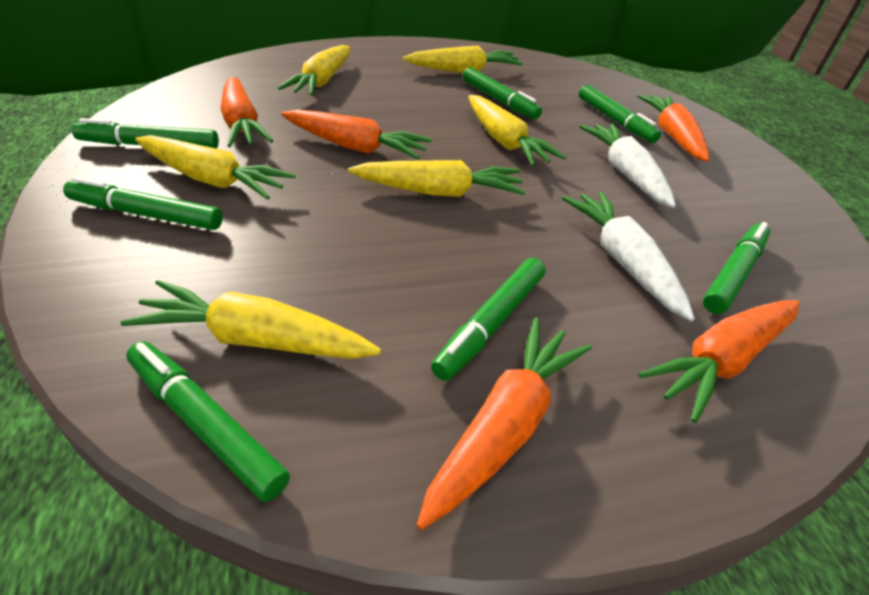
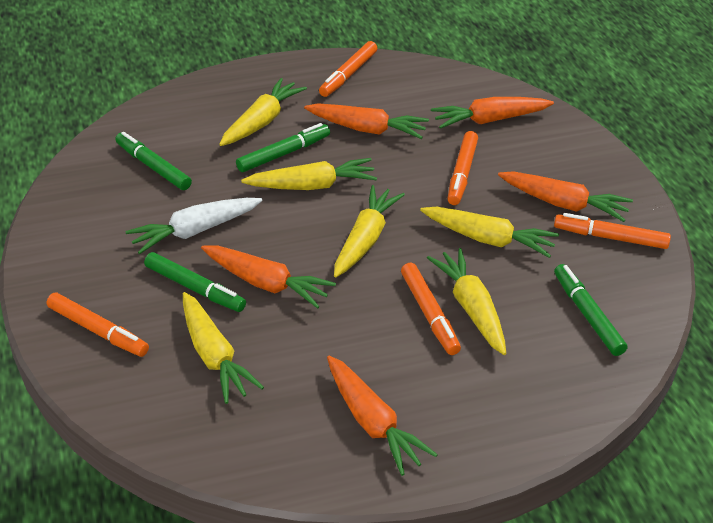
green marker: 7 -> 4
orange marker: 0 -> 5
white carrot: 2 -> 1

